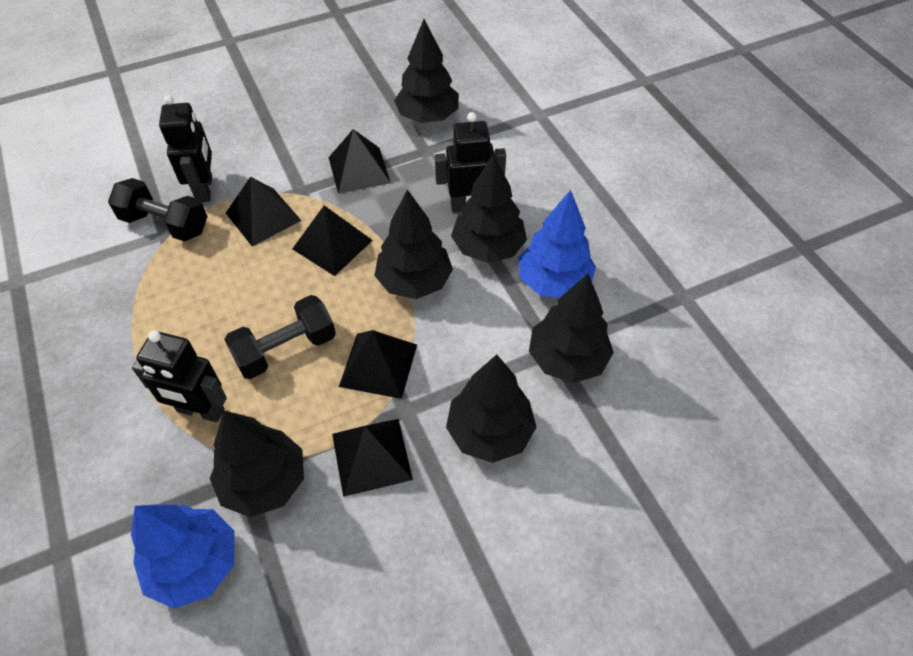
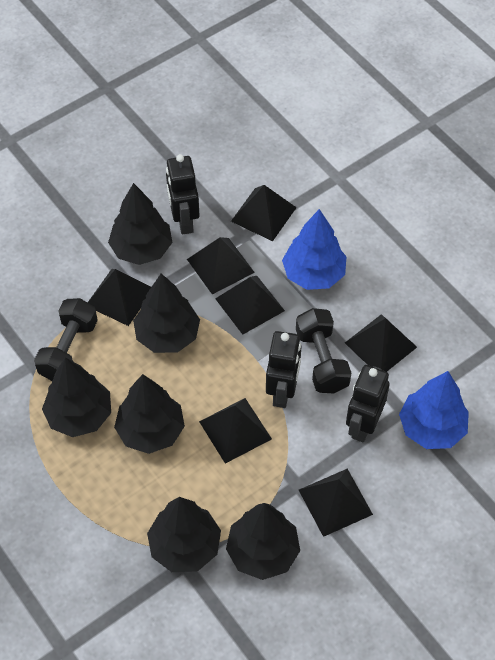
black pyramid: 5 -> 7

